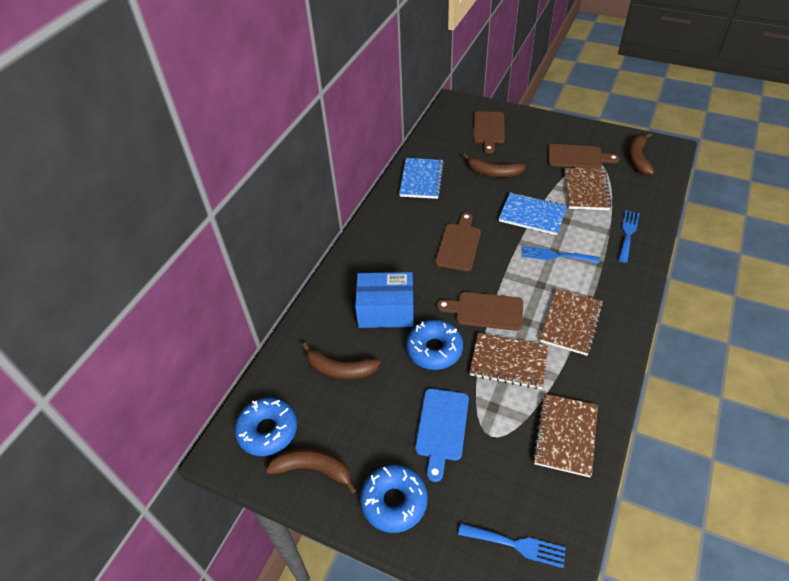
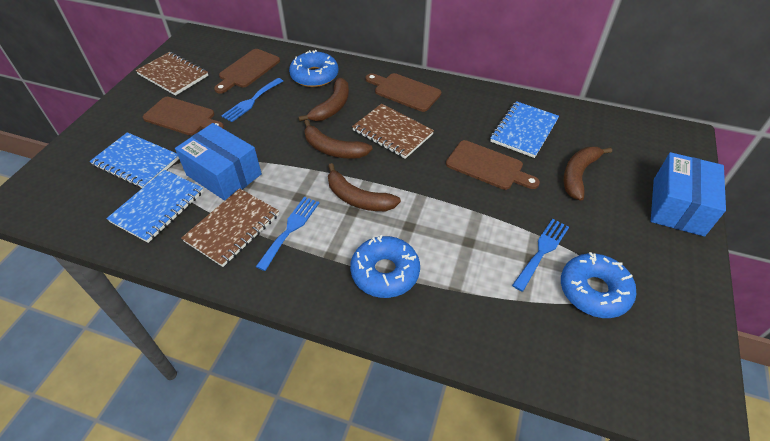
blue box: 1 -> 2
blue cutting board: 1 -> 0
blue notebook: 2 -> 3
brown notebook: 4 -> 3

